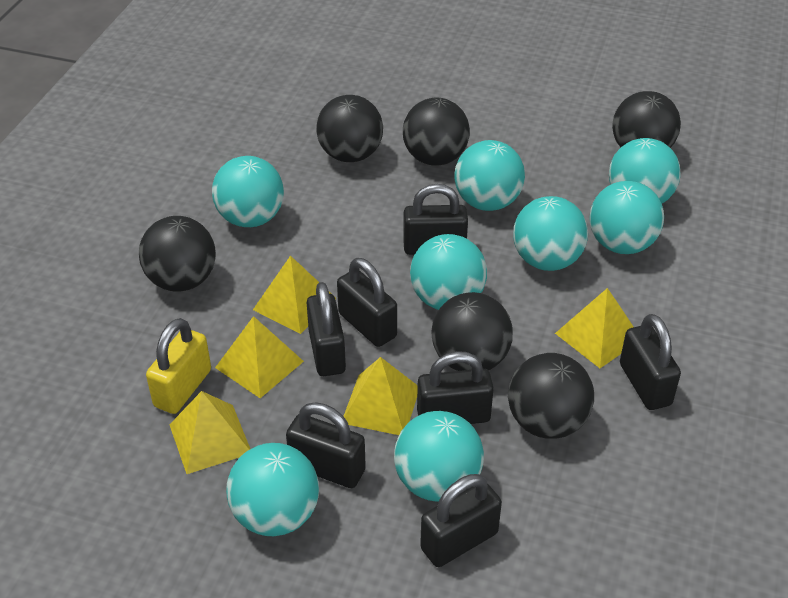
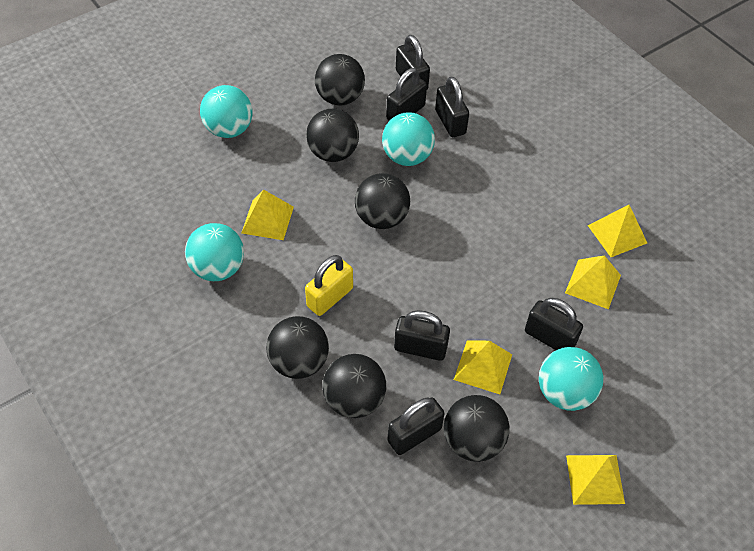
black padlock: 7 -> 6
turquoise ball: 8 -> 4

